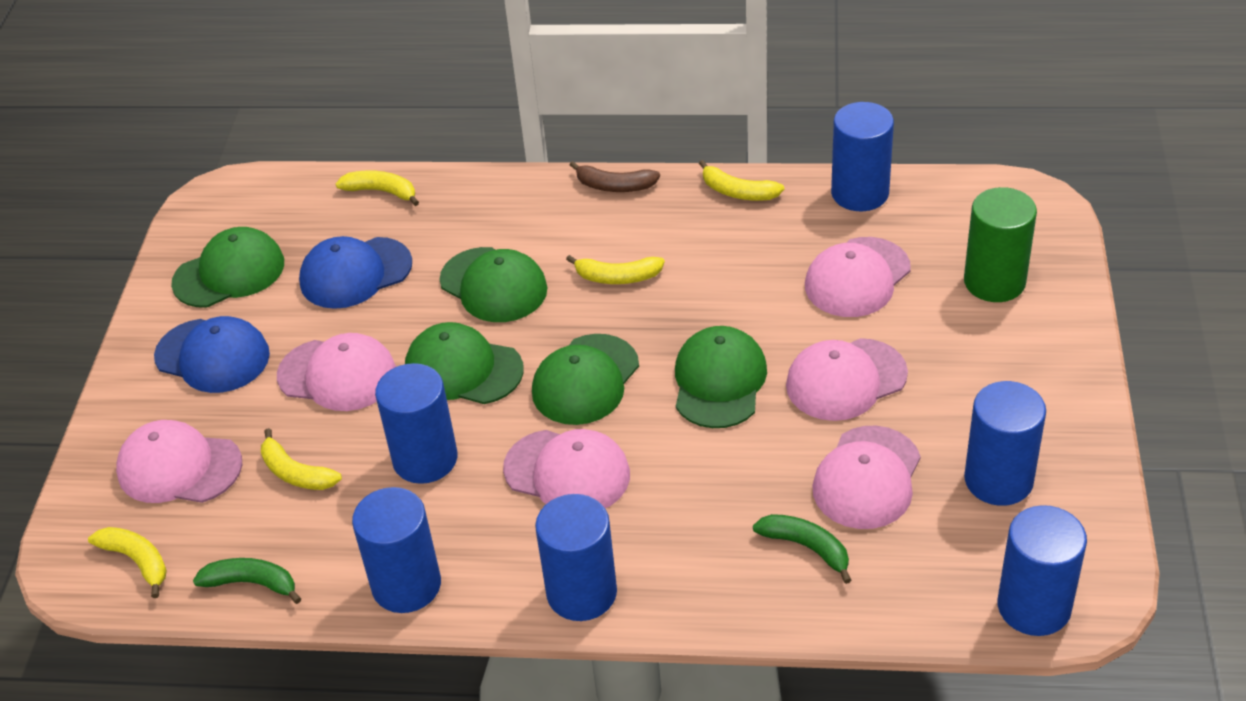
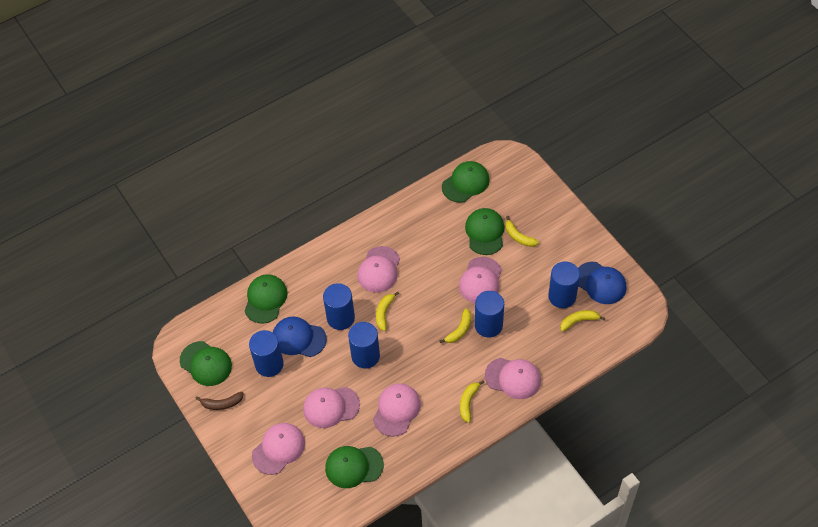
blue cylinder: 6 -> 5
green banana: 2 -> 0
green cylinder: 1 -> 0

